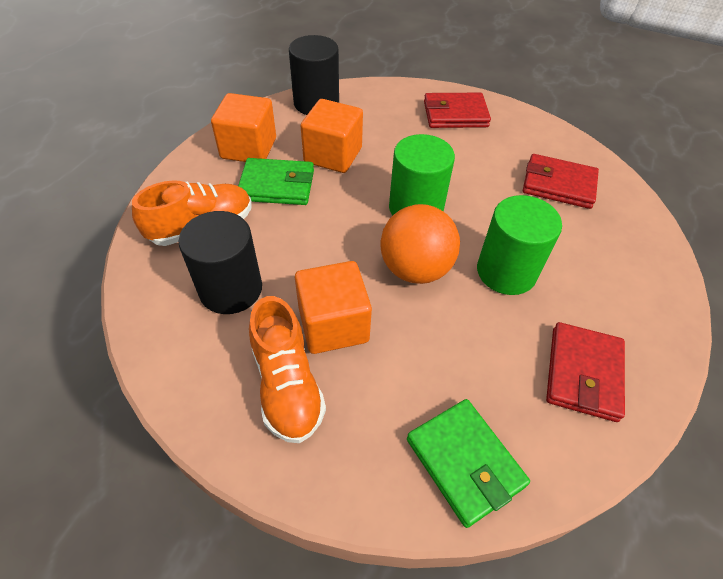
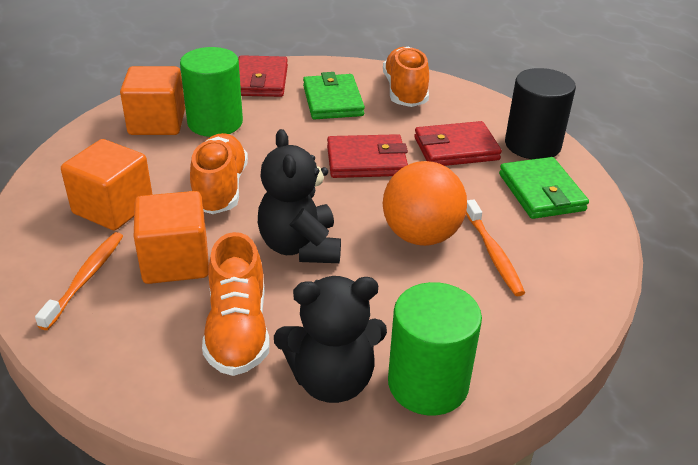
black cylinder: 2 -> 1
black teddy bear: 0 -> 2
orange shoe: 2 -> 3
orange toothbrush: 0 -> 2

